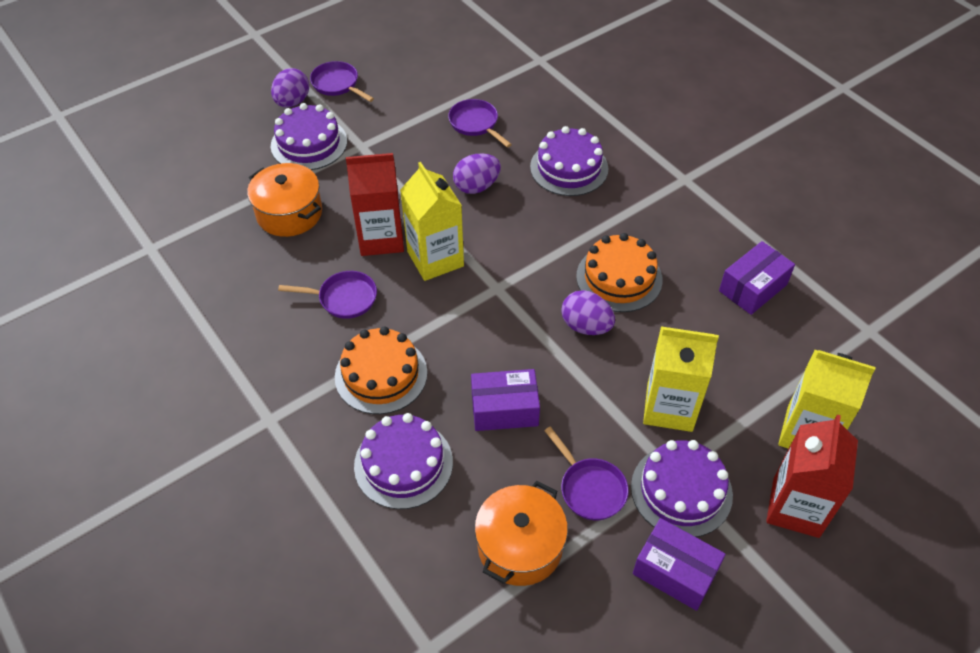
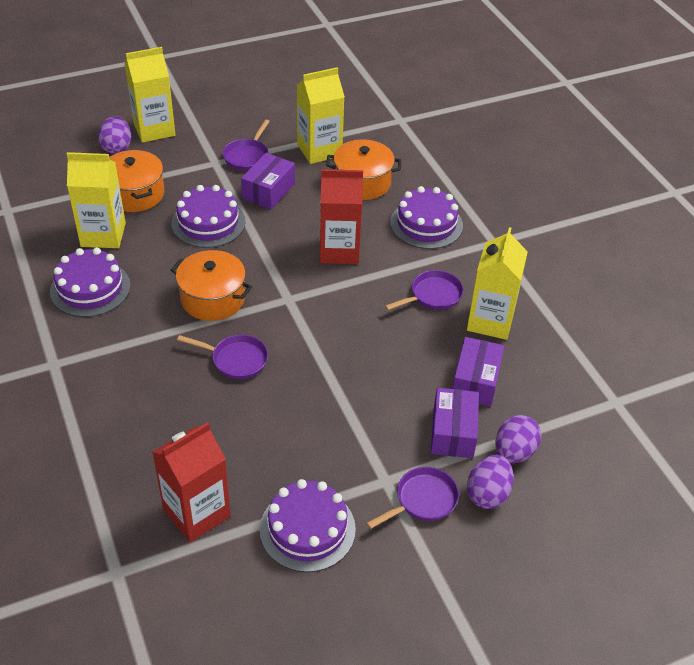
orange cake: 2 -> 0
orange pot: 2 -> 3
yellow carton: 3 -> 4

